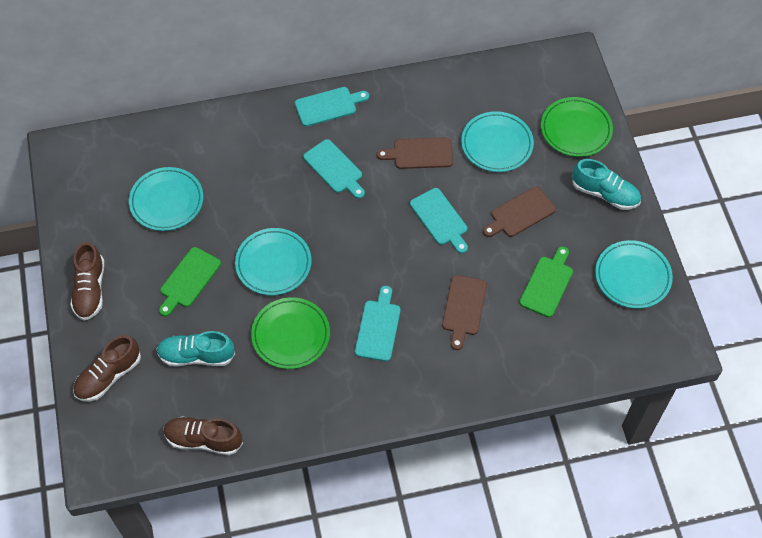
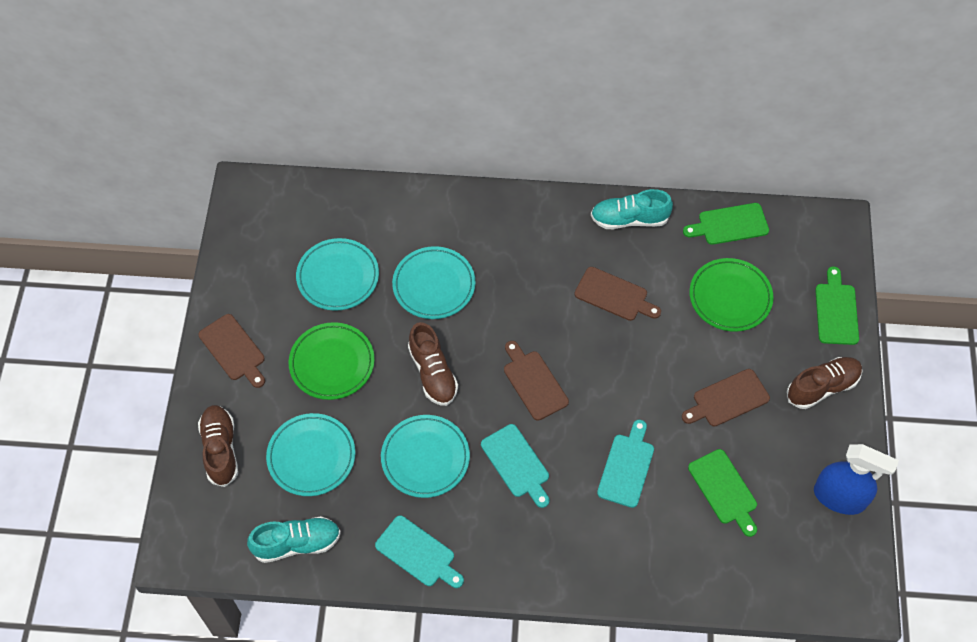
blue spray bottle: 0 -> 1
brown cutting board: 3 -> 4
green cutting board: 2 -> 3
turquoise cutting board: 4 -> 3

